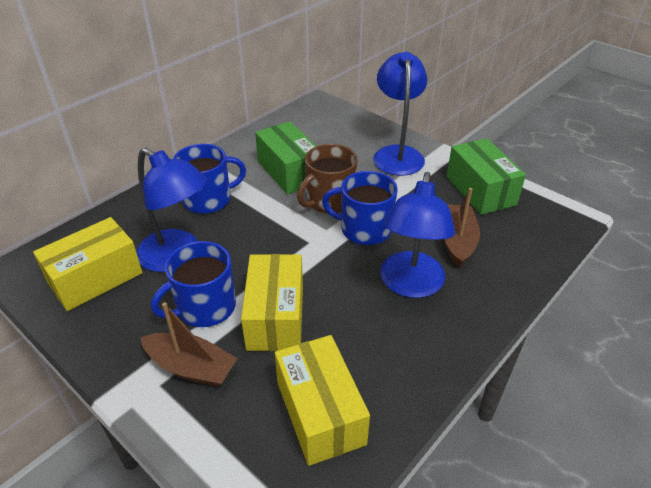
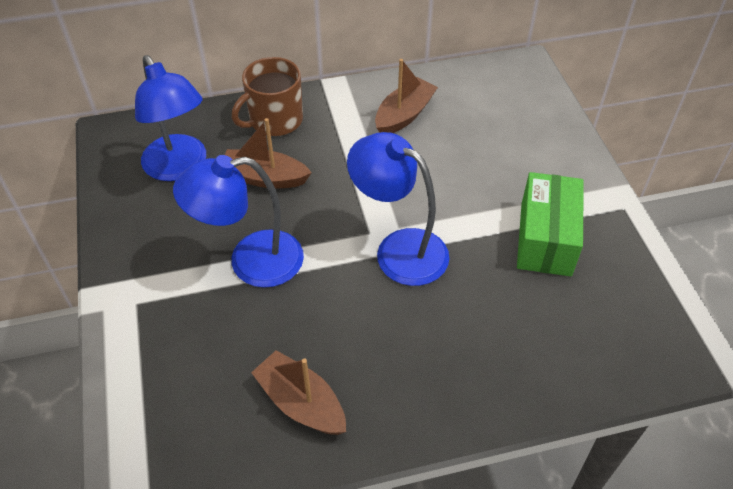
blue mug: 3 -> 0
brown boat: 2 -> 3
green box: 2 -> 1
yellow box: 3 -> 0

